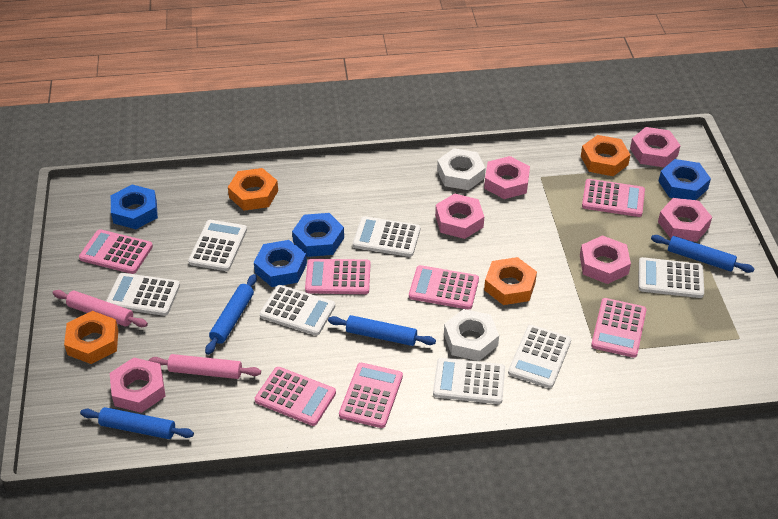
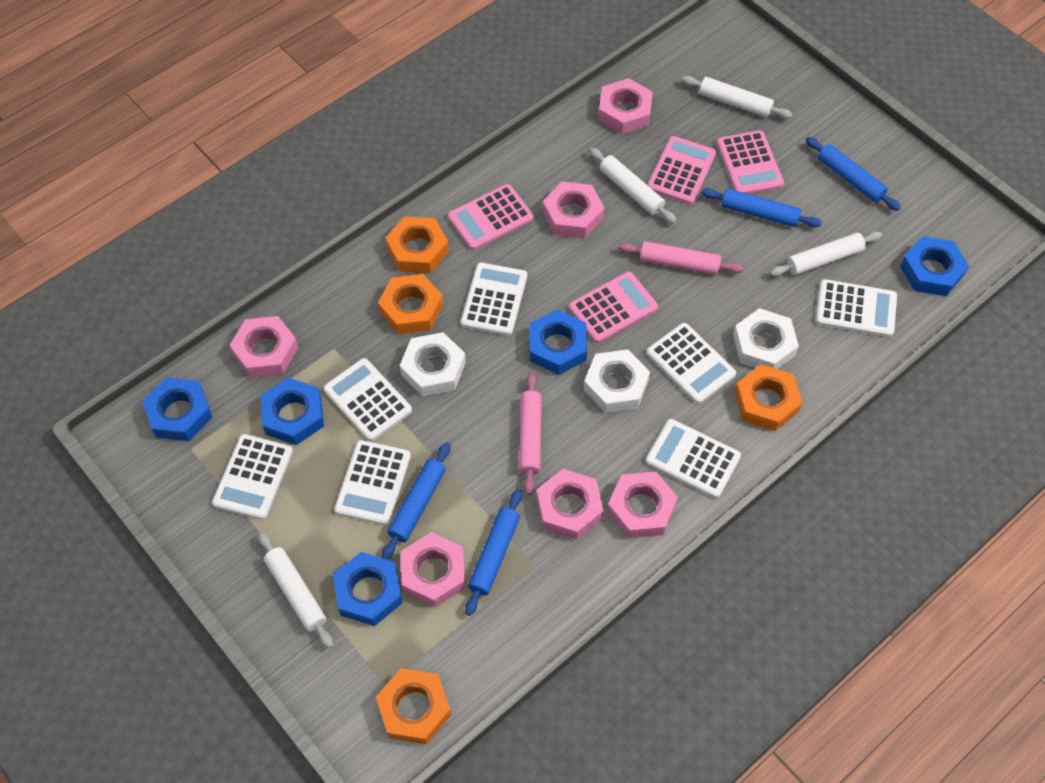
blue nut: 4 -> 5
pink calculator: 7 -> 4
white nut: 2 -> 3
white rolling pin: 0 -> 4

